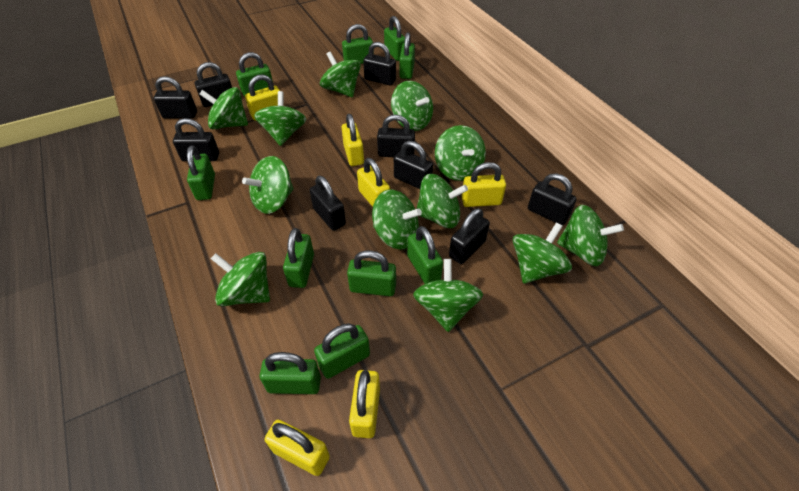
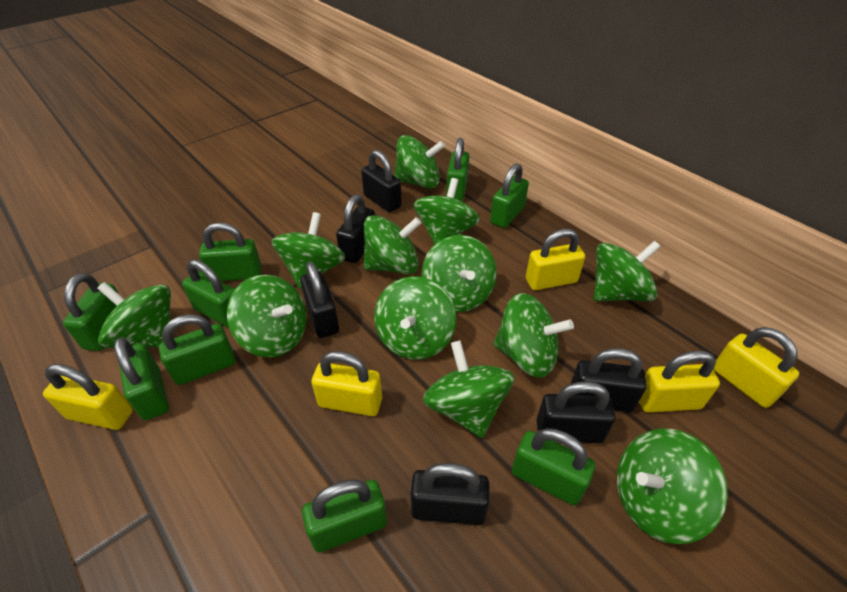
black padlock: 9 -> 6
green padlock: 10 -> 9
yellow padlock: 6 -> 5

